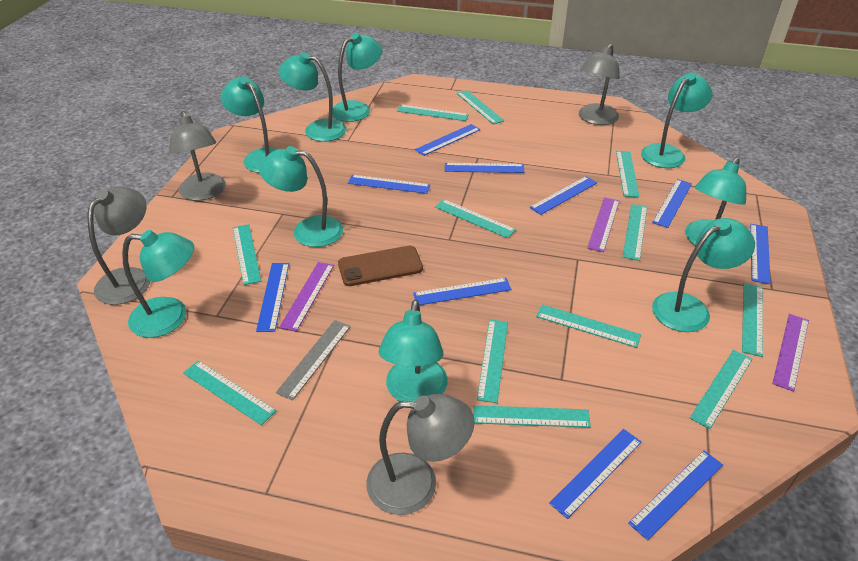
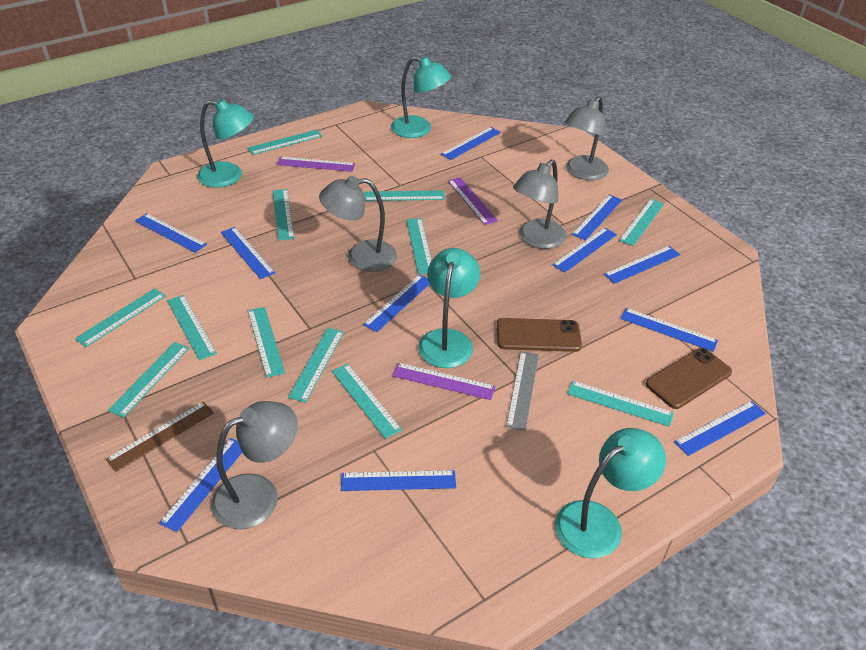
blue ruler: 10 -> 11
brown phone: 1 -> 2
brown ruler: 0 -> 1
turquoise lamp: 9 -> 4

